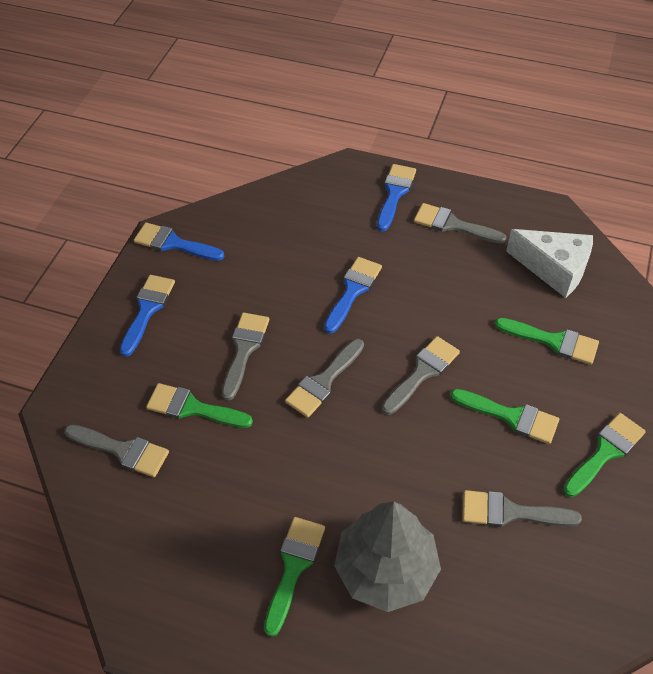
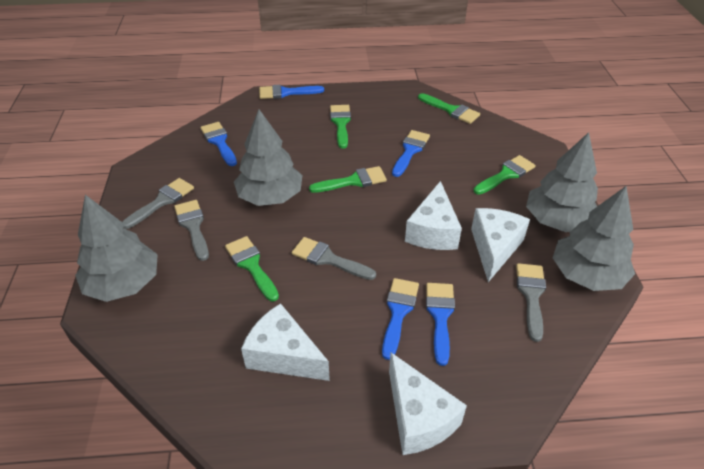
blue brush: 4 -> 5
grey brush: 6 -> 4
grey tree: 1 -> 4
white cheese: 1 -> 4

